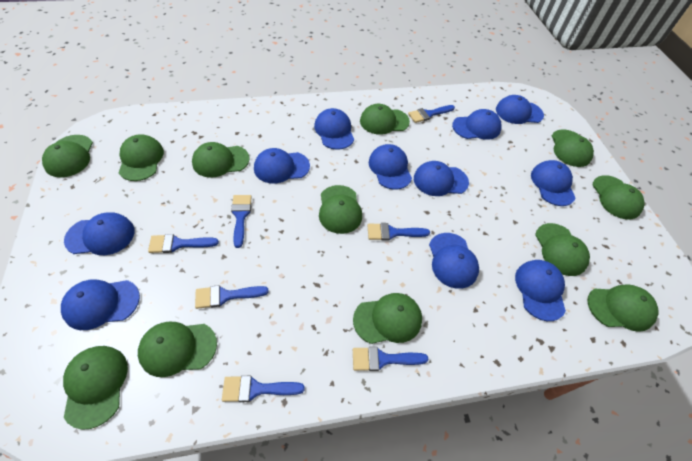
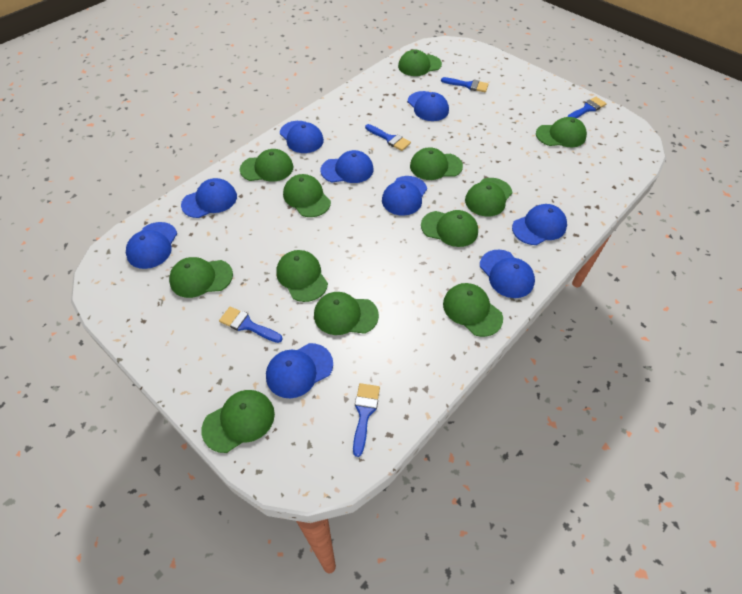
blue brush: 7 -> 5
blue cap: 11 -> 9

